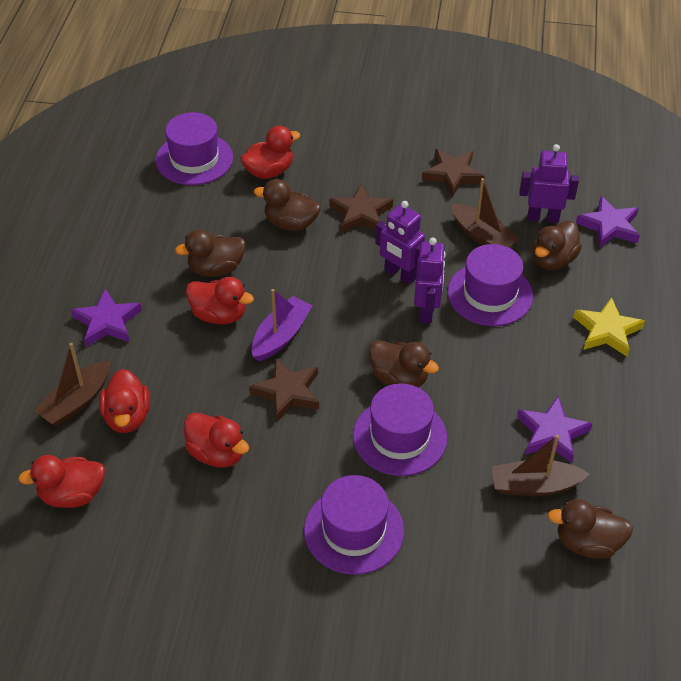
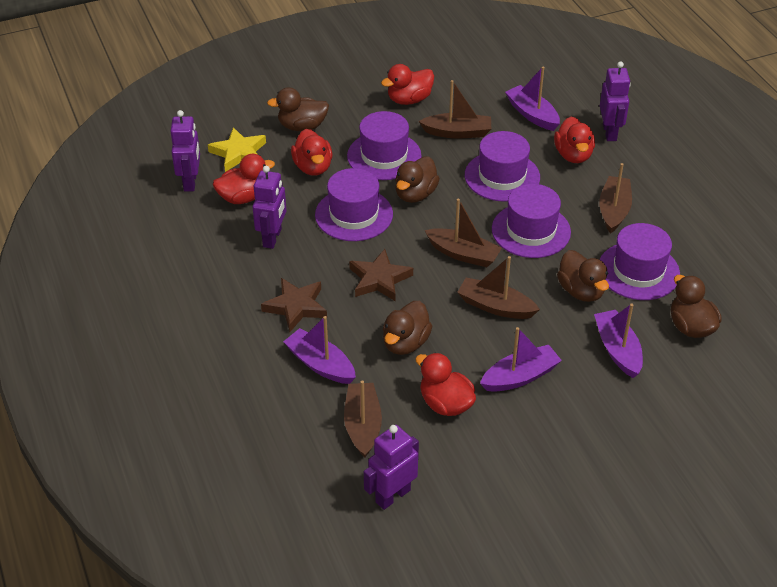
brown boat: 3 -> 5
brown star: 3 -> 2
purple boat: 1 -> 4
purple hat: 4 -> 5
purple robot: 3 -> 4
purple star: 3 -> 0

